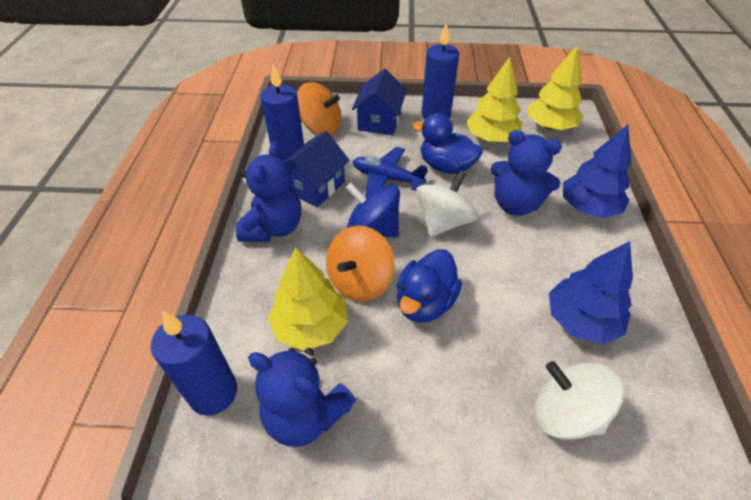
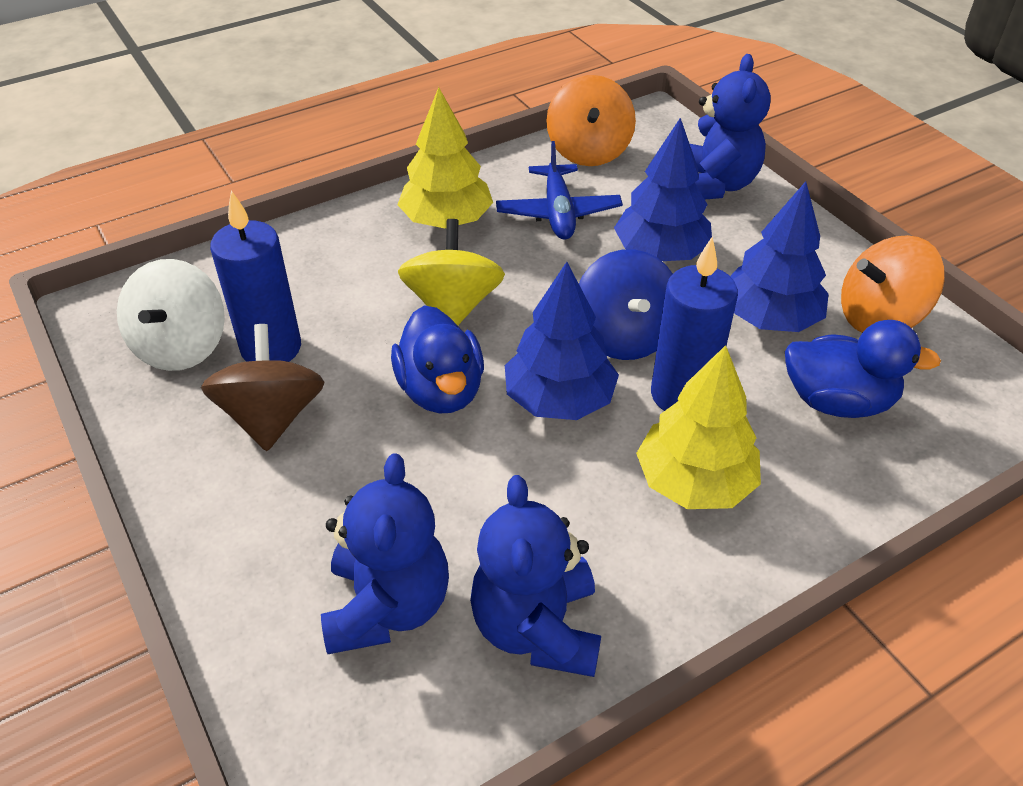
blue candle: 3 -> 2
blue house: 2 -> 0
blue tree: 2 -> 3
brown spinning top: 0 -> 1
white spinning top: 2 -> 1
yellow spinning top: 0 -> 1
yellow tree: 3 -> 2

